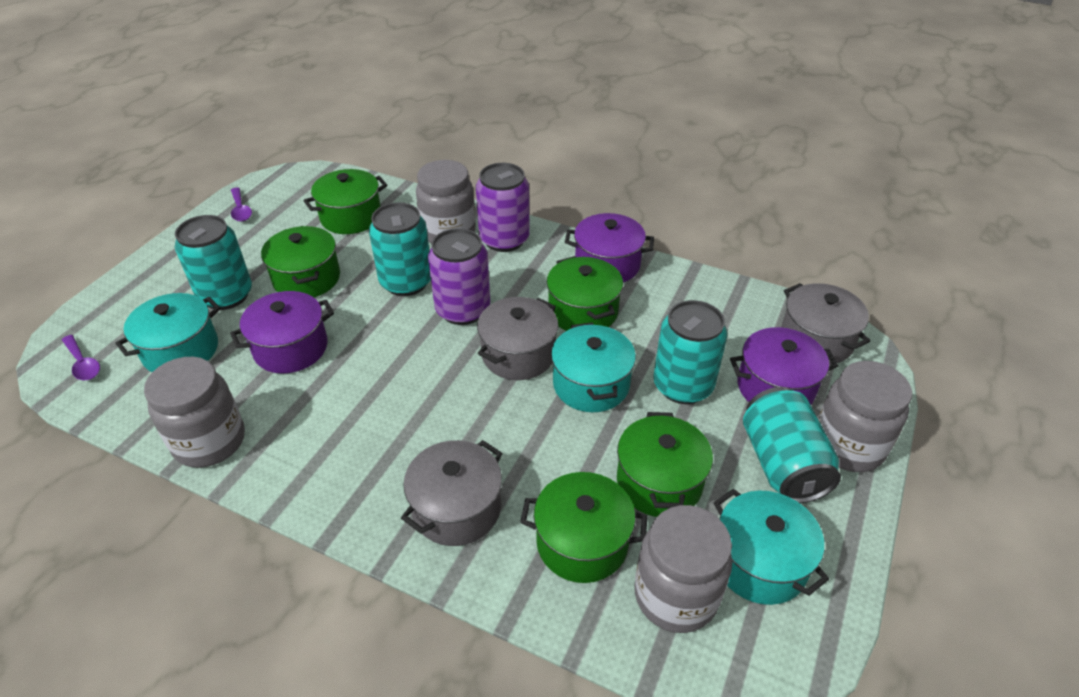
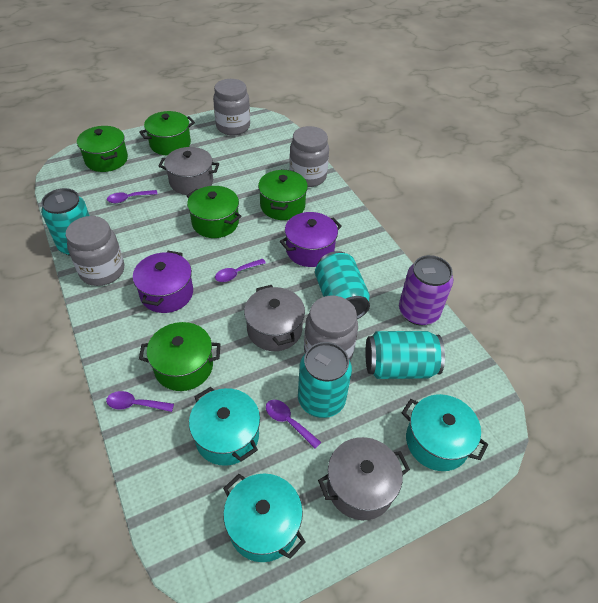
purple can: 2 -> 1
purple pot: 3 -> 2
purple spoon: 2 -> 4

